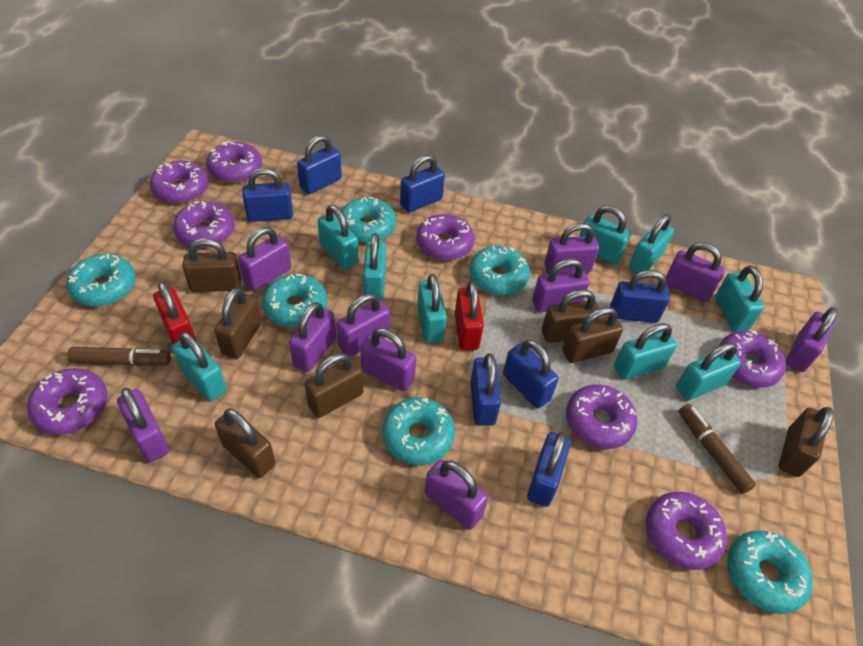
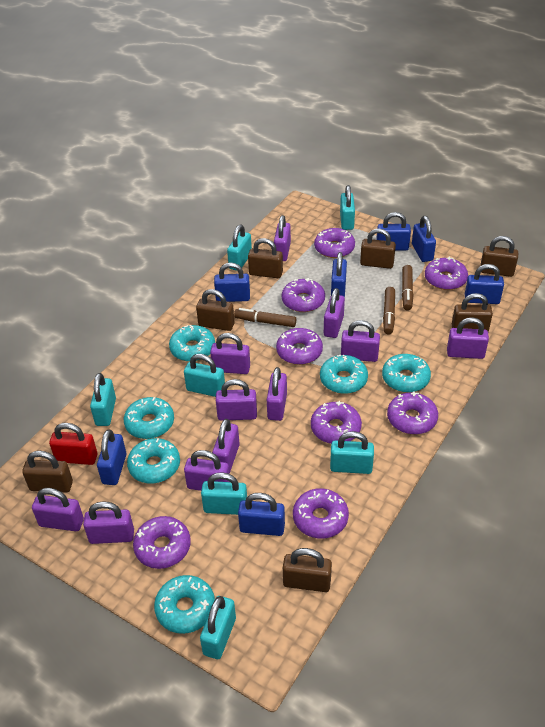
brown marker: 2 -> 3
purple padlock: 10 -> 11
red padlock: 2 -> 1
turquoise padlock: 9 -> 7

